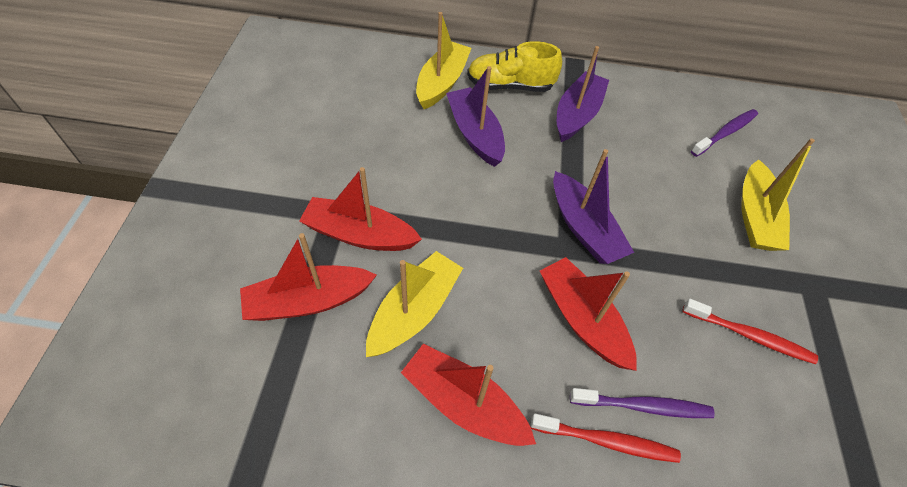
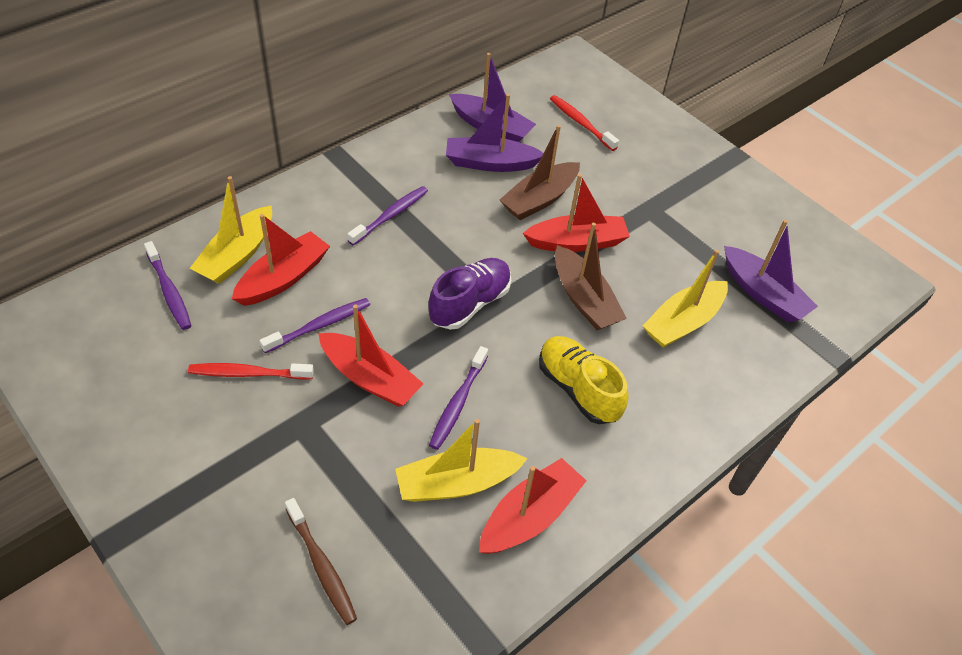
brown boat: 0 -> 2
brown toothbrush: 0 -> 1
purple shoe: 0 -> 1
purple toothbrush: 2 -> 4

